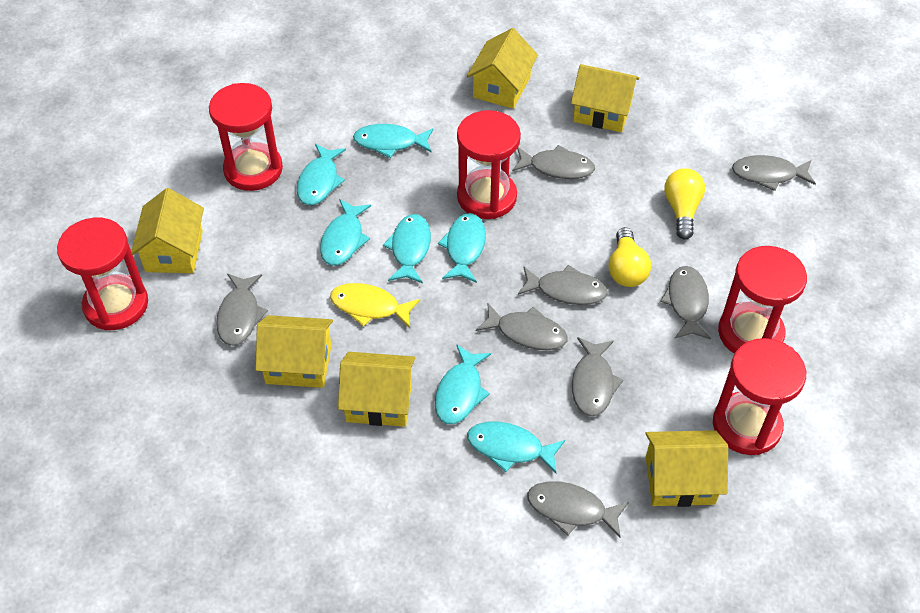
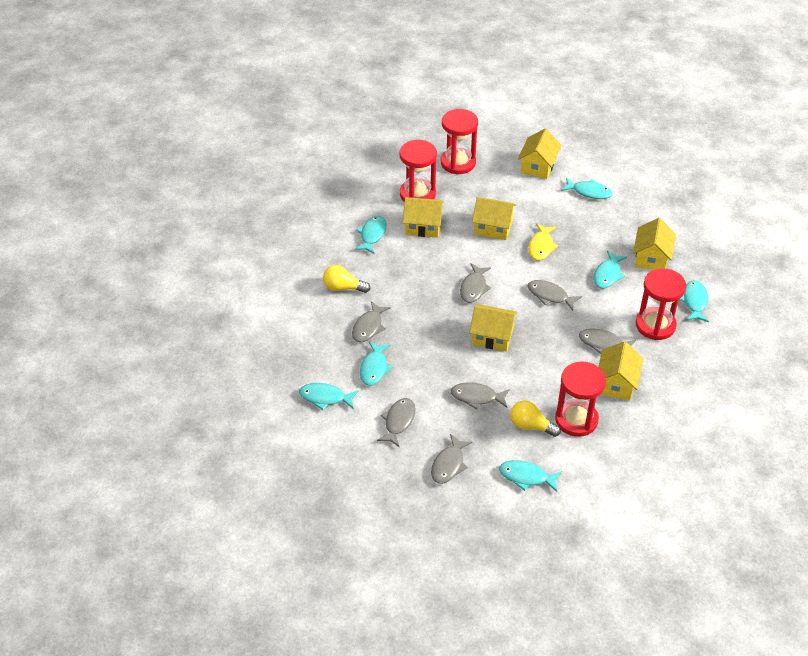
grey fish: 8 -> 7
red hourglass: 5 -> 4

